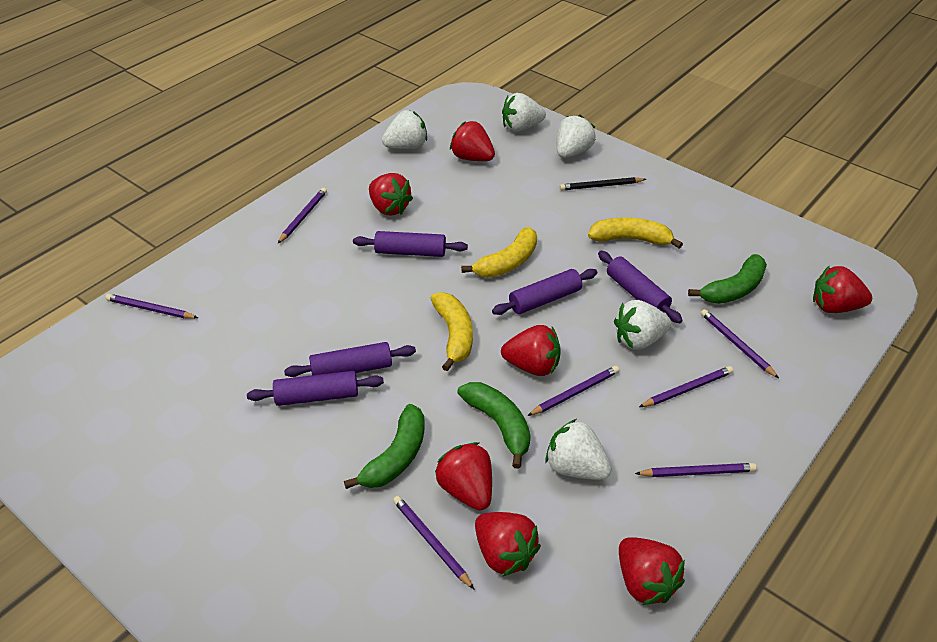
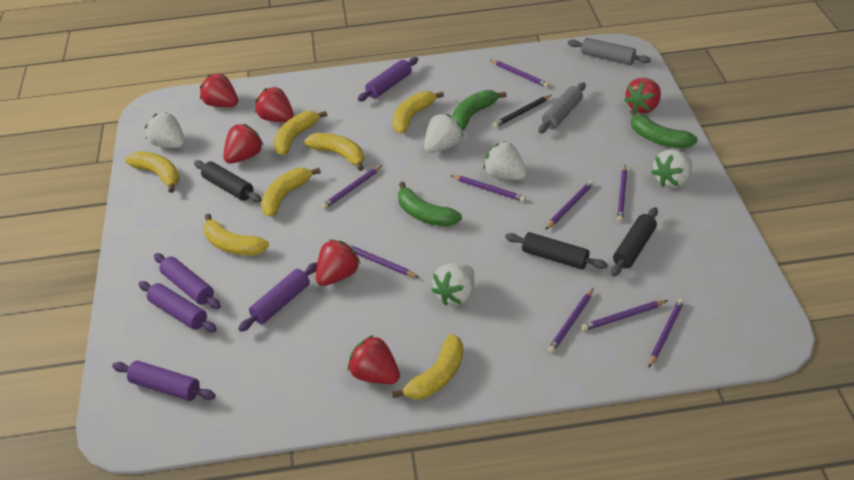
black rolling pin: 0 -> 3
grey rolling pin: 0 -> 2
purple pencil: 7 -> 9
red strawberry: 7 -> 6
yellow banana: 3 -> 7

